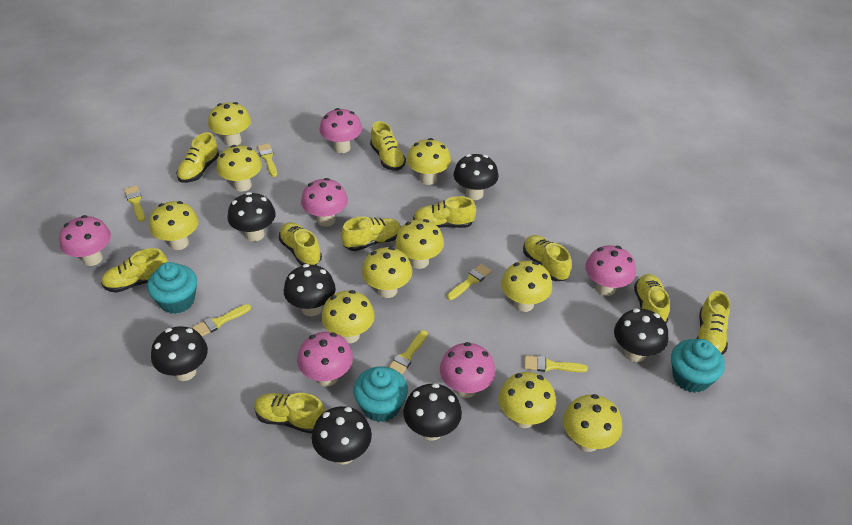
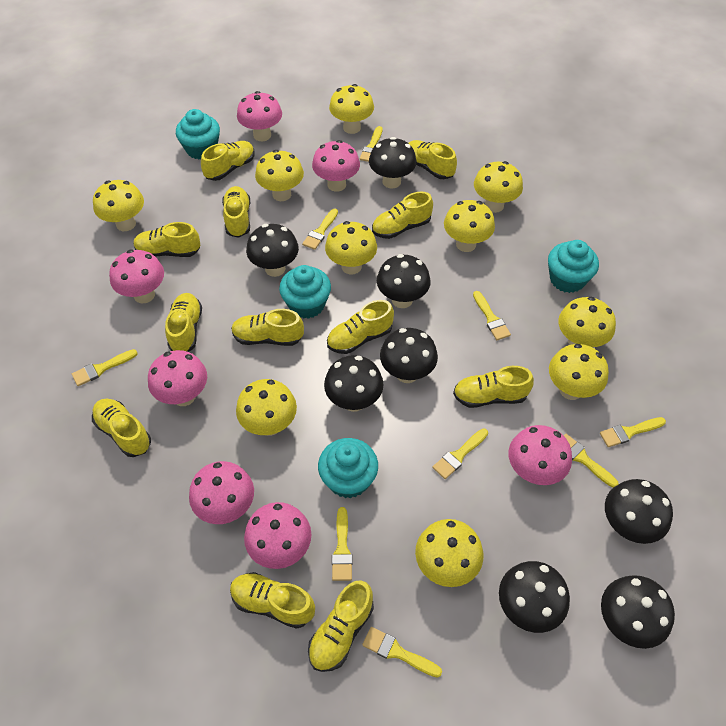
black mushroom: 7 -> 8
pink mushroom: 6 -> 7
turquoise cupcake: 3 -> 4
yellow brush: 6 -> 9
yellow shoe: 10 -> 12

